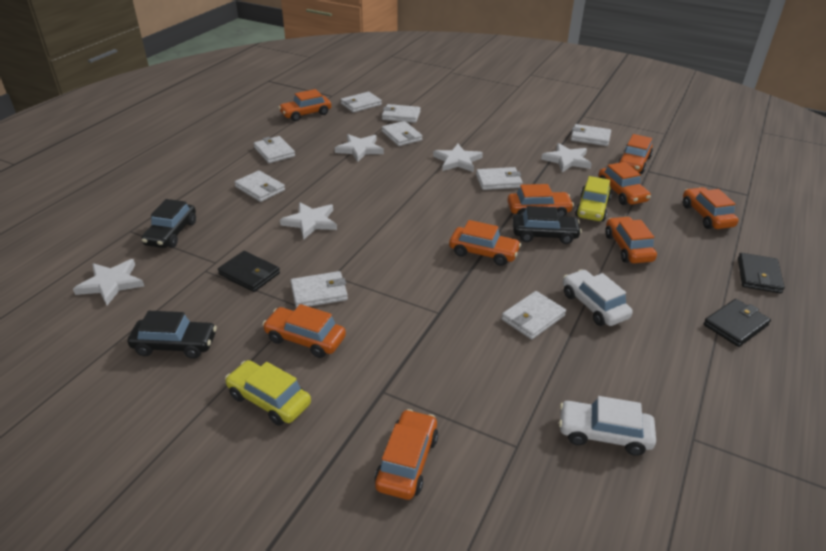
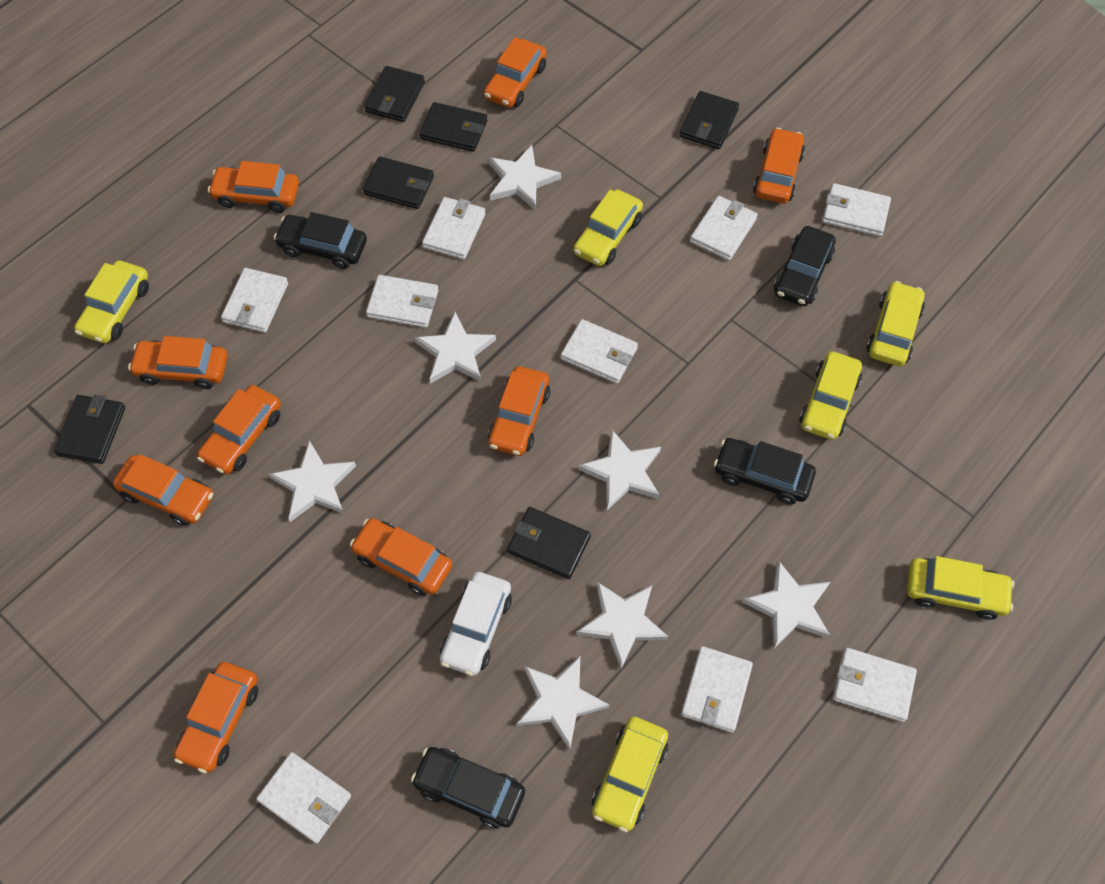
black car: 3 -> 4
black wallet: 3 -> 6
white car: 2 -> 1
white star: 5 -> 7
yellow car: 2 -> 6

